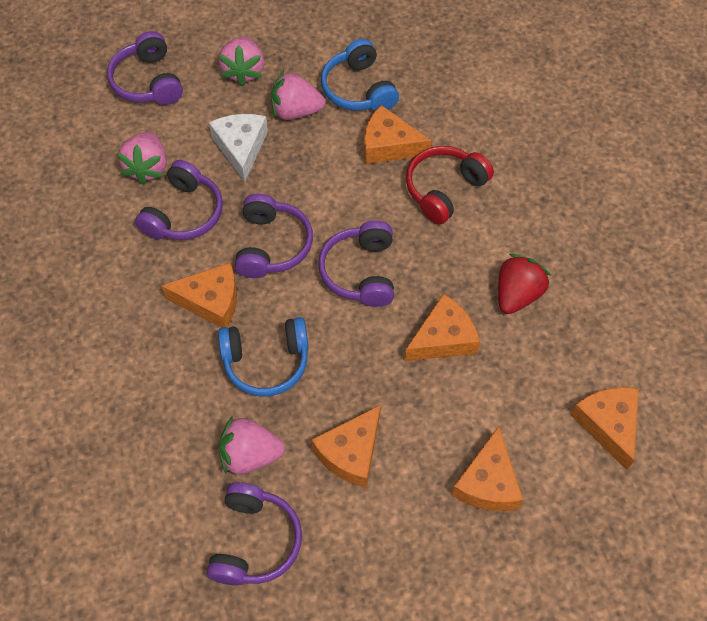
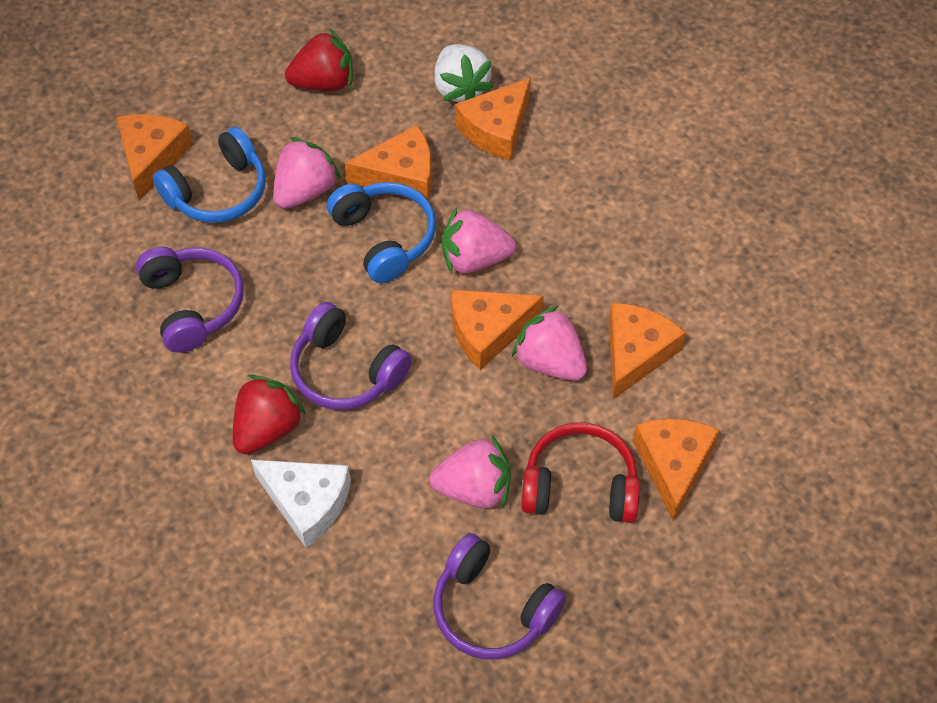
purple headphones: 5 -> 3
red strawberry: 1 -> 2
white strawberry: 0 -> 1

